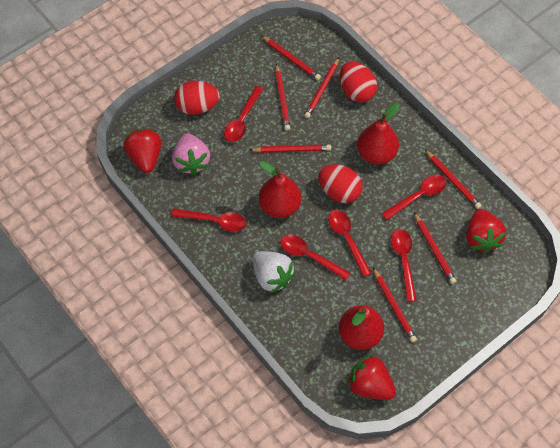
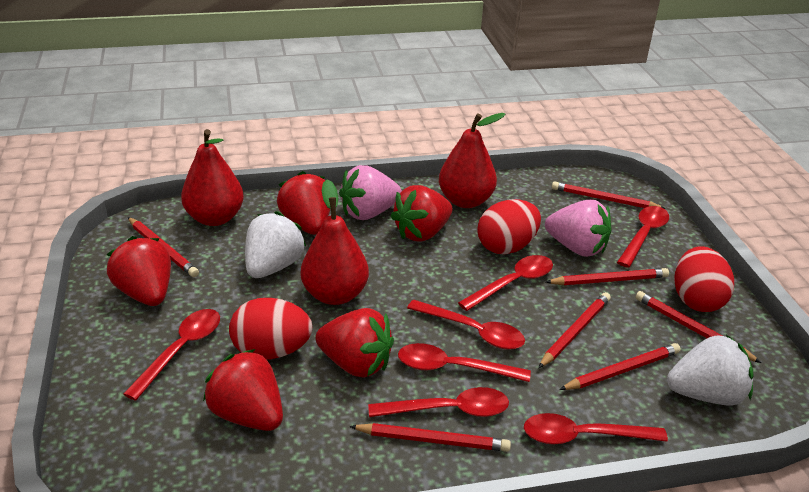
pink strawberry: 1 -> 2
red spoon: 6 -> 7
red strawberry: 3 -> 5
white strawberry: 1 -> 2

